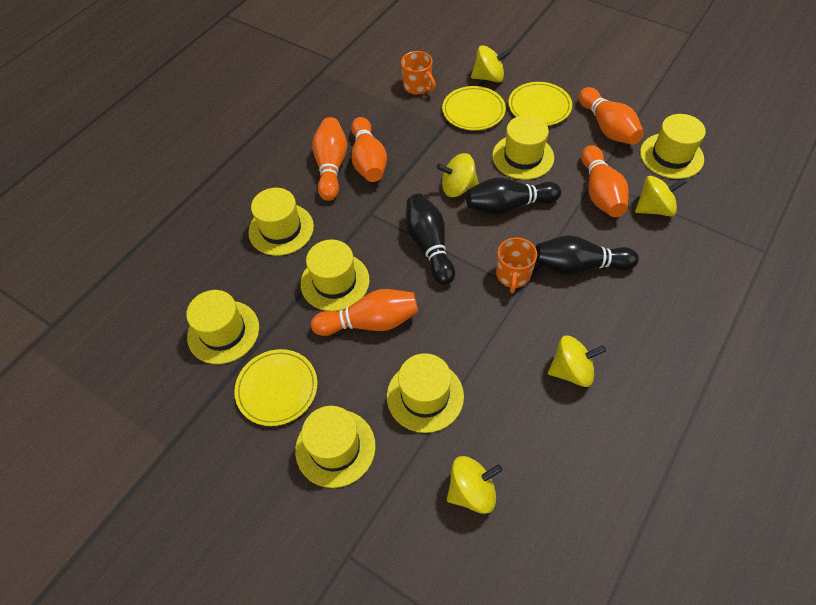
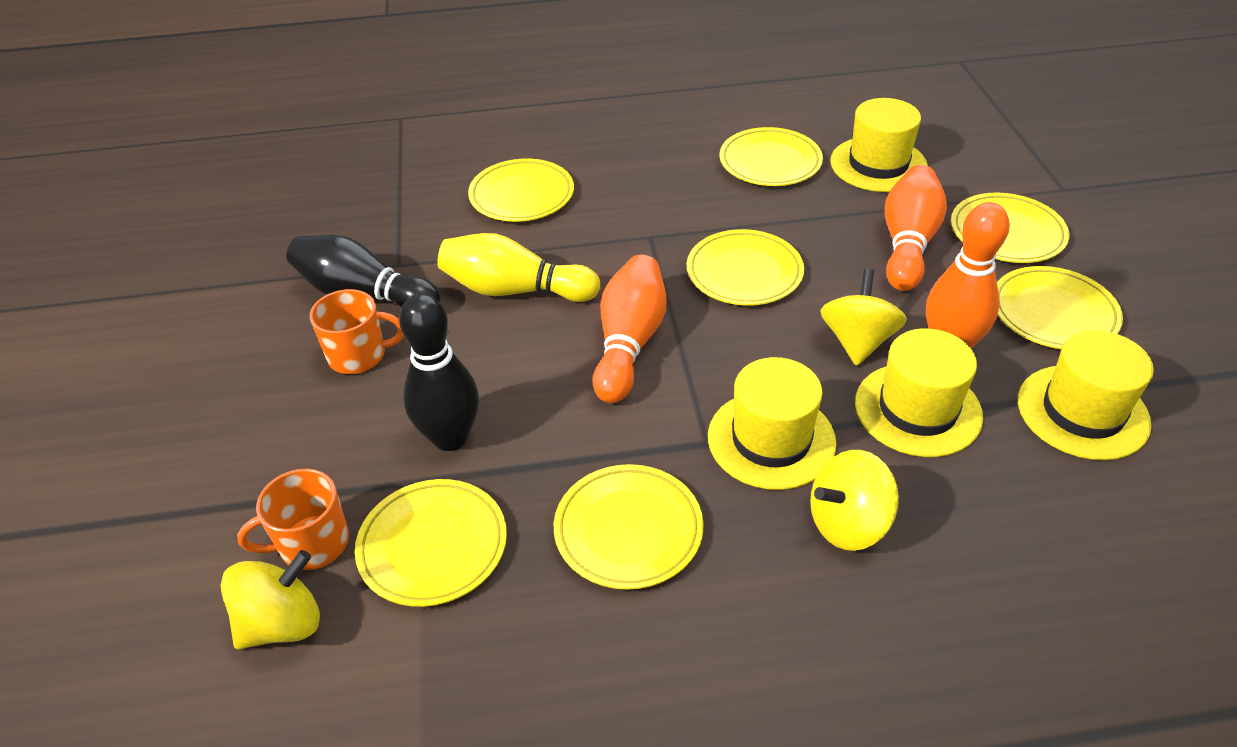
black bowling pin: 3 -> 2
orange bowling pin: 5 -> 3
yellow bowling pin: 0 -> 1
yellow hat: 7 -> 4
yellow plate: 3 -> 7
yellow spinning top: 5 -> 3

